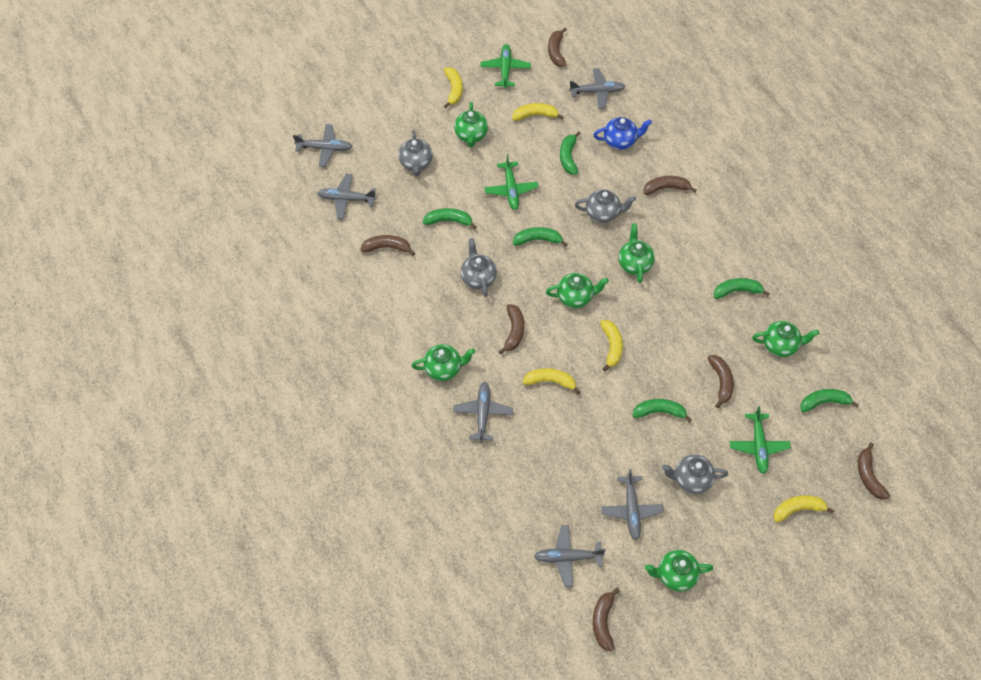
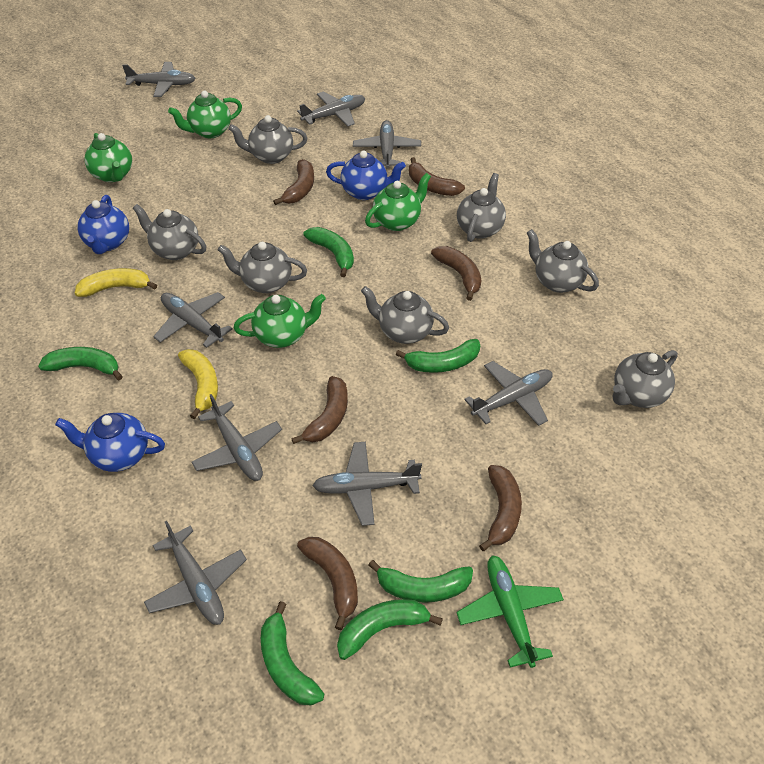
blue teapot: 1 -> 3
brown banana: 7 -> 6
green plane: 3 -> 1
green teapot: 6 -> 4
grey plane: 6 -> 8
grey teapot: 4 -> 7
yellow banana: 5 -> 2

